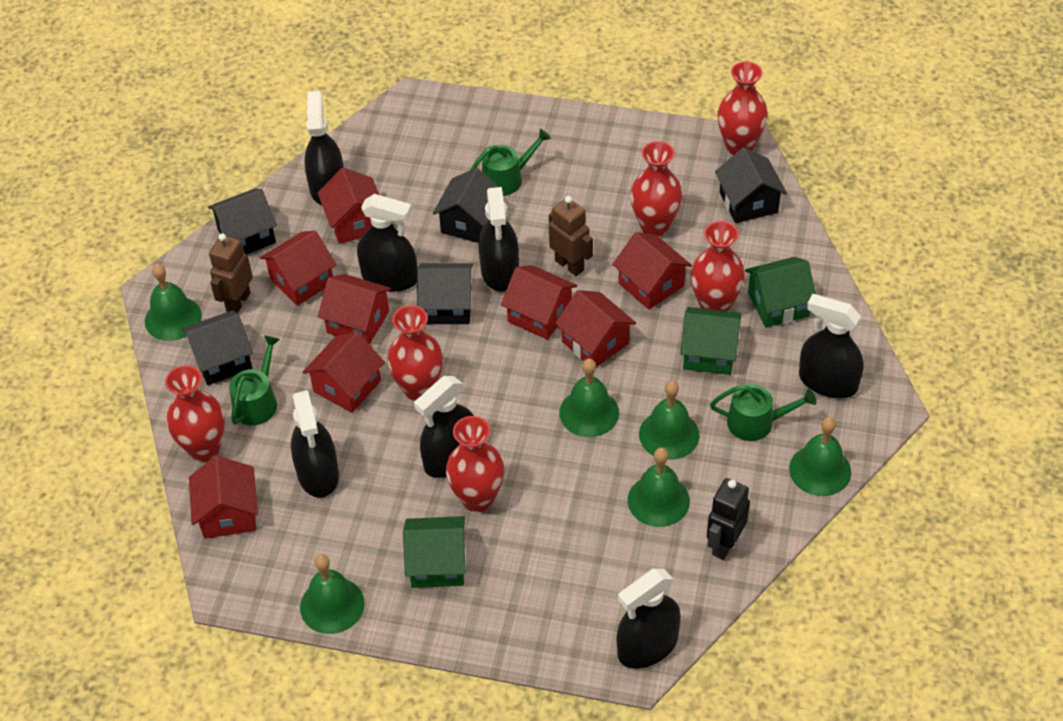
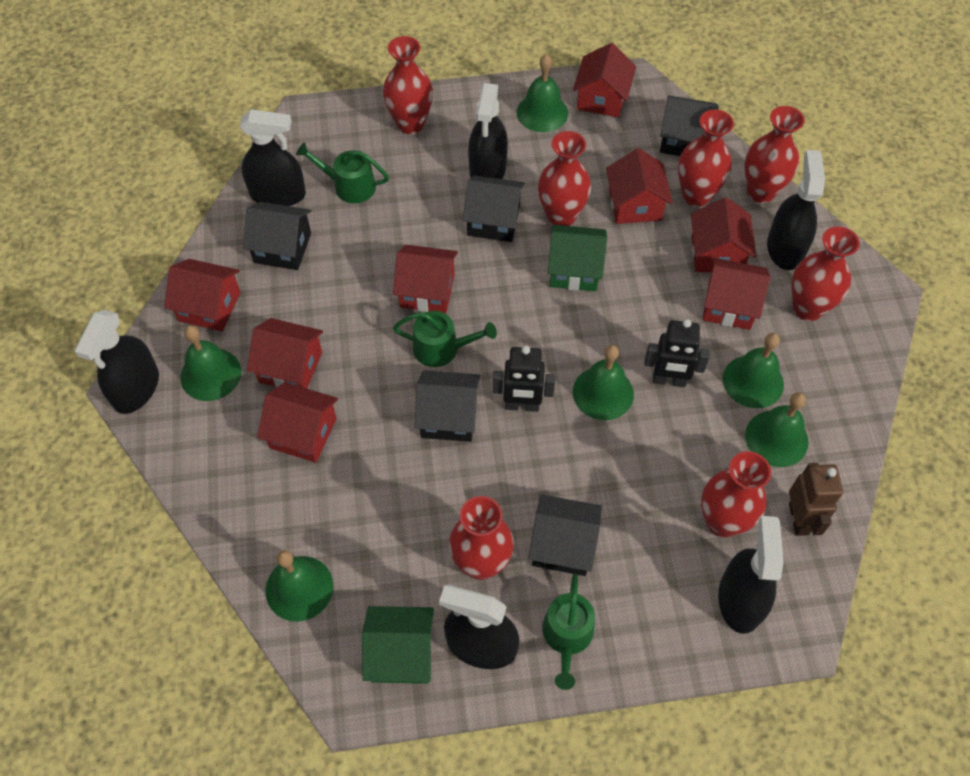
black robot: 1 -> 2
black spray bottle: 7 -> 6
brown robot: 2 -> 1
green house: 3 -> 2
red vase: 6 -> 7

